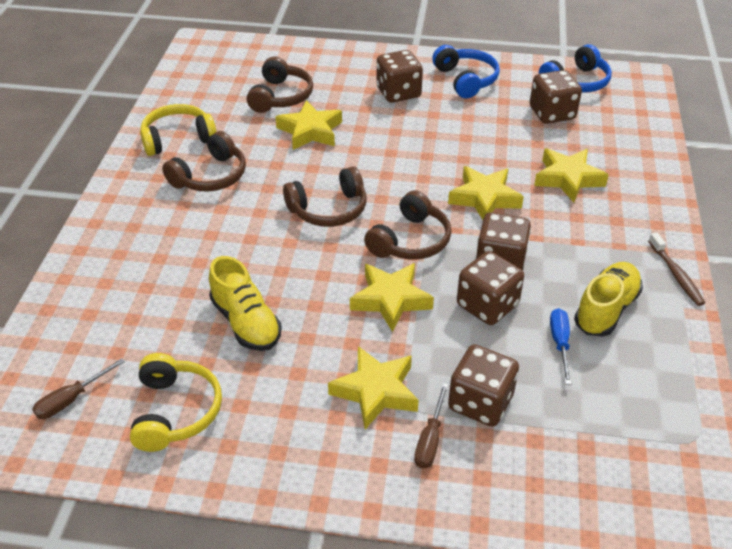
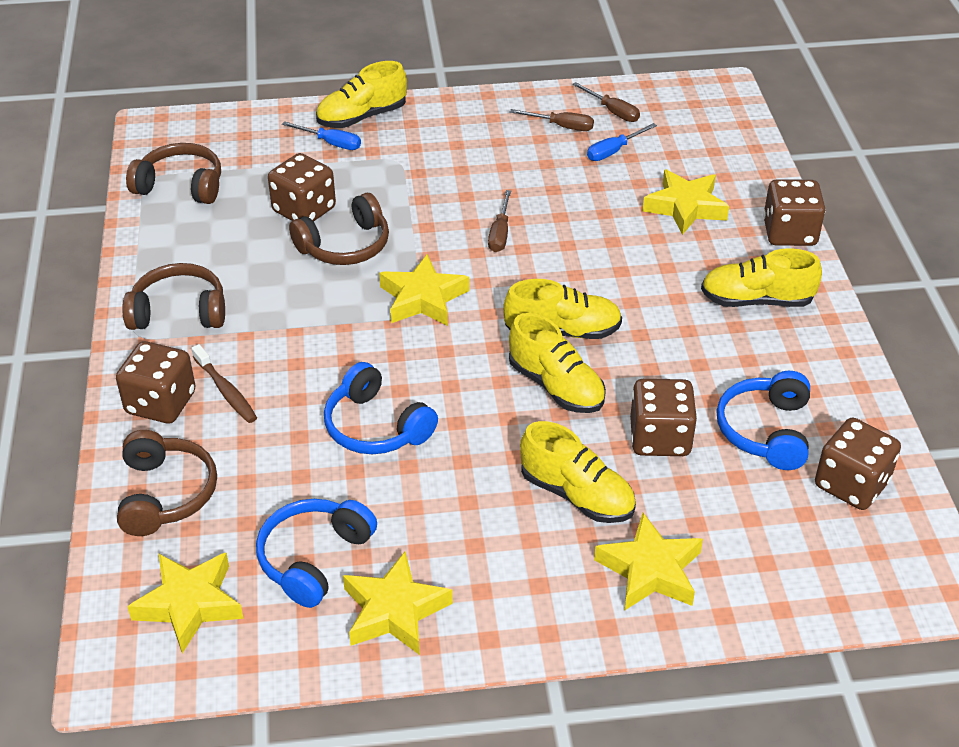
blue headphones: 2 -> 3
blue screwdriver: 1 -> 2
brown screwdriver: 2 -> 3
yellow headphones: 2 -> 0
yellow shoe: 2 -> 5

